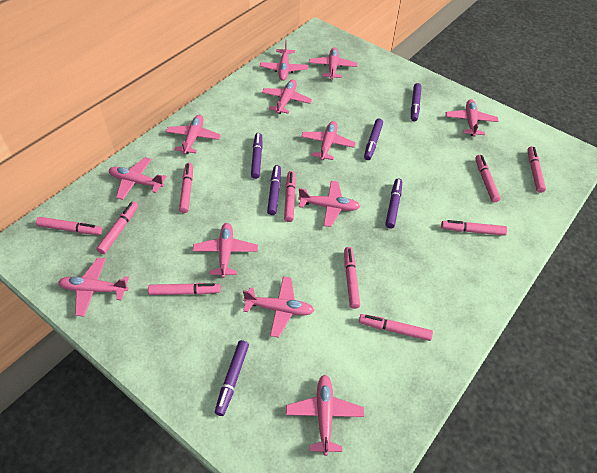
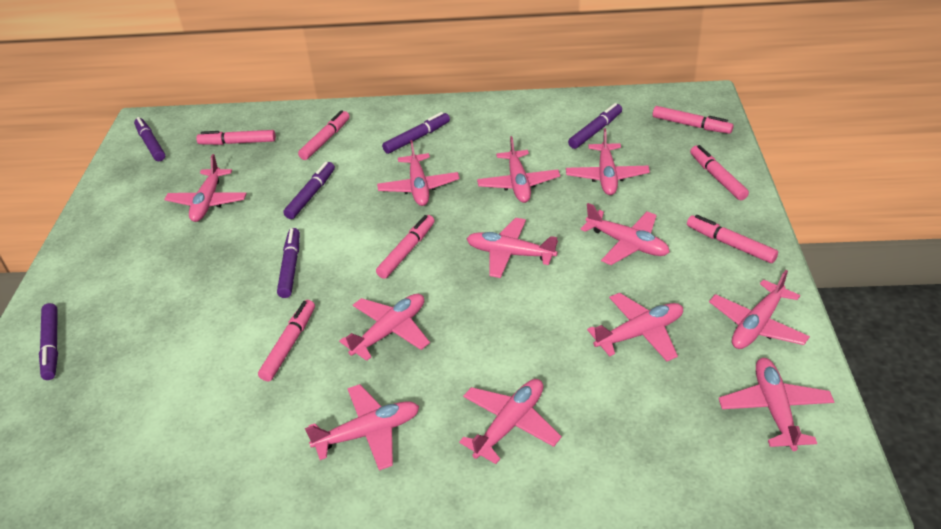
pink marker: 10 -> 7

